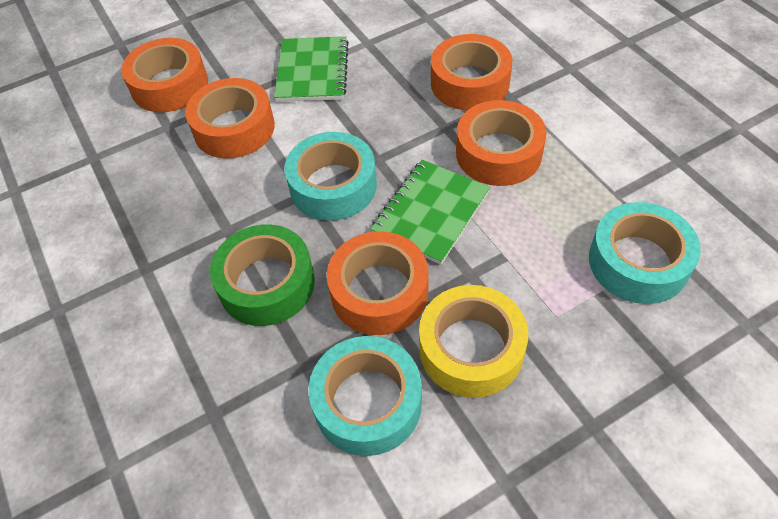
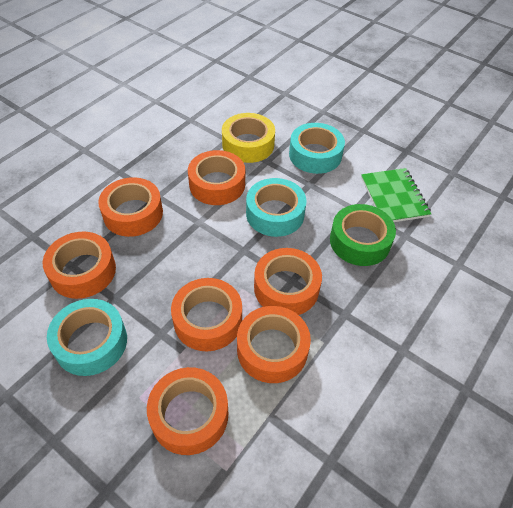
green notebook: 2 -> 1
orange tape: 5 -> 7

